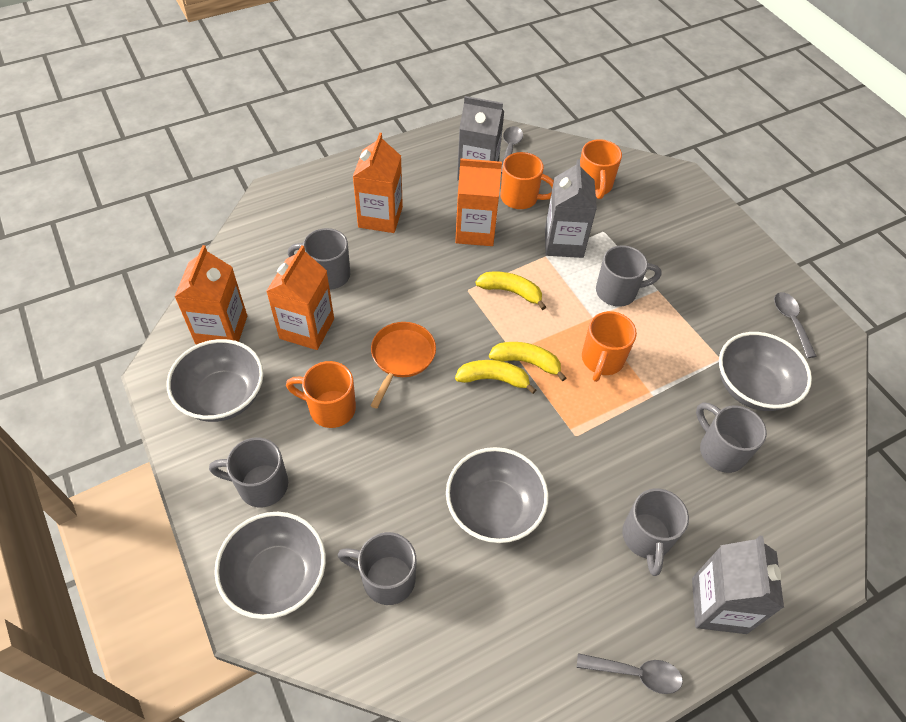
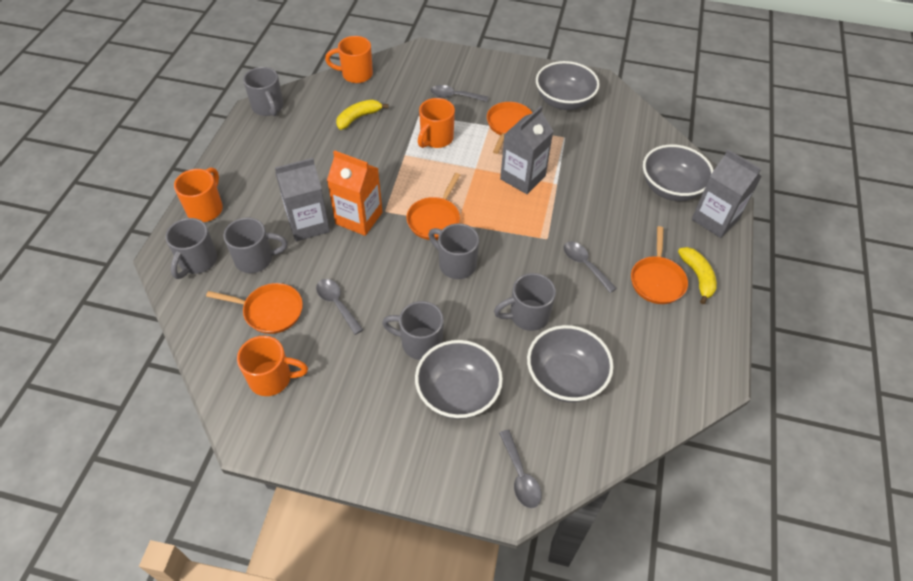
grey spoon: 3 -> 4
orange carton: 4 -> 1
orange pan: 1 -> 4
yellow banana: 3 -> 2

